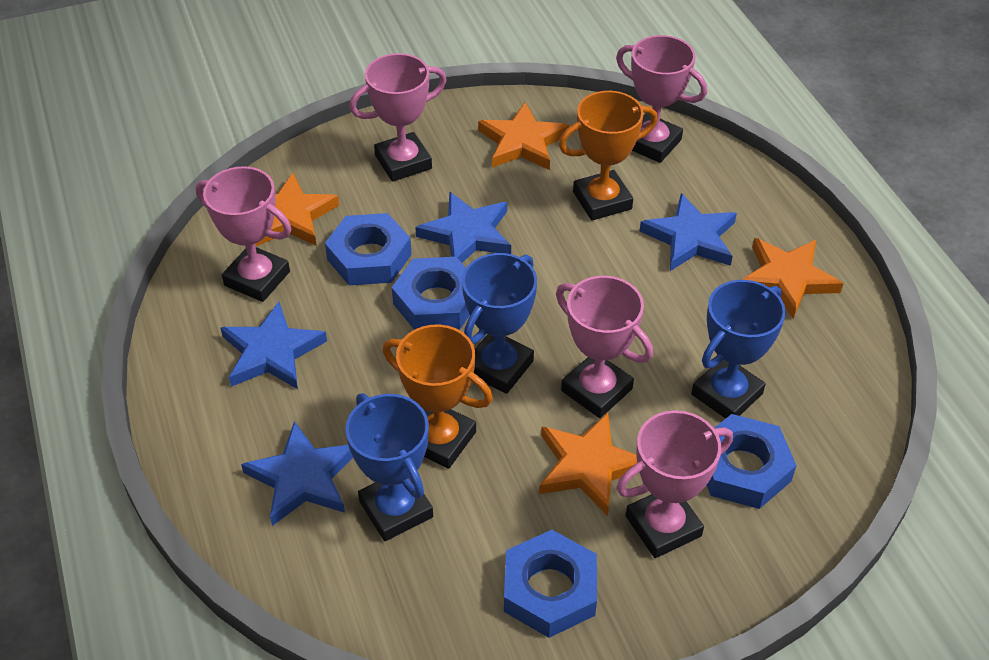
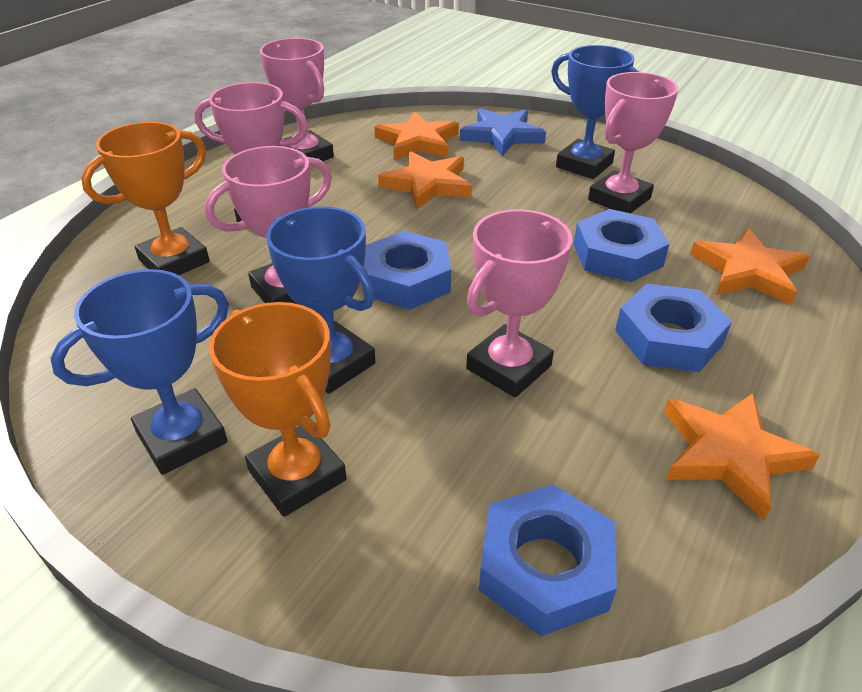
blue star: 4 -> 1

